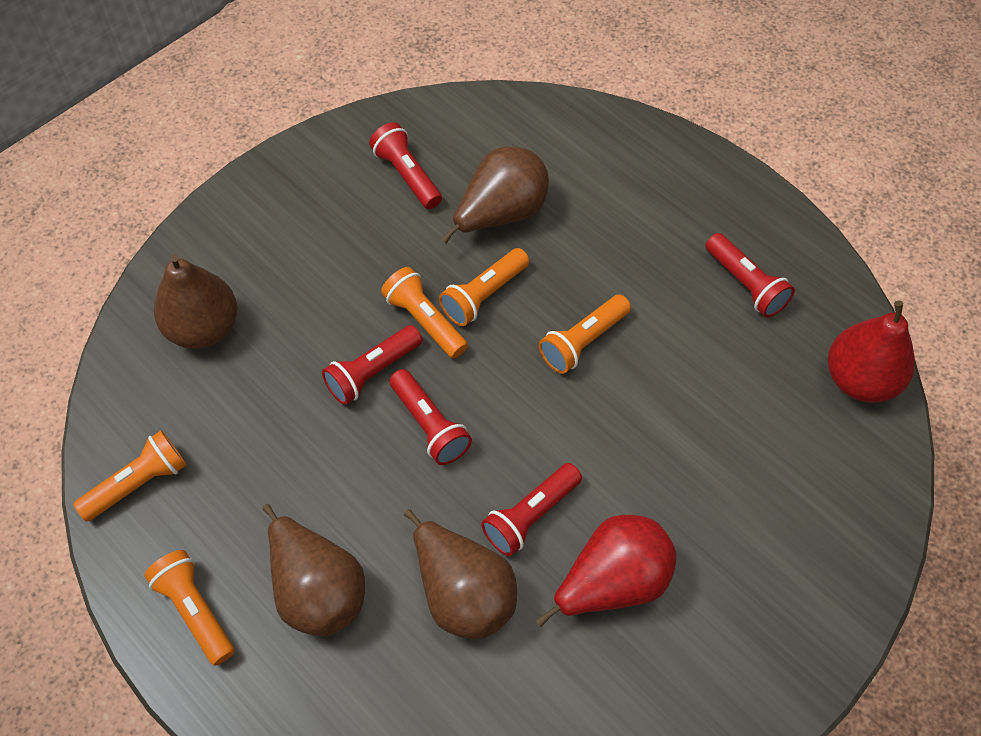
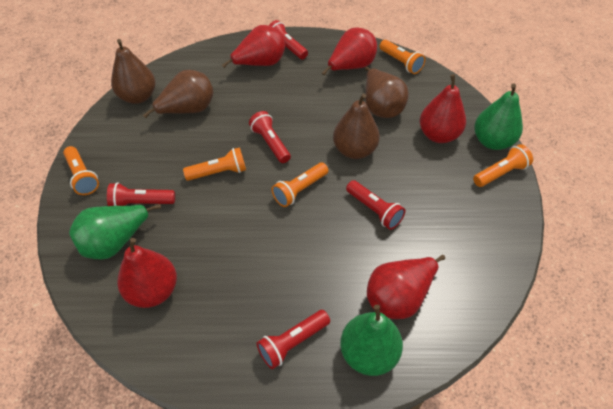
green pear: 0 -> 3
red pear: 2 -> 5

